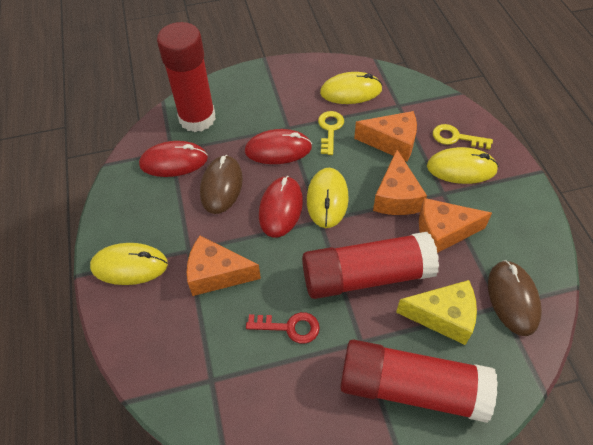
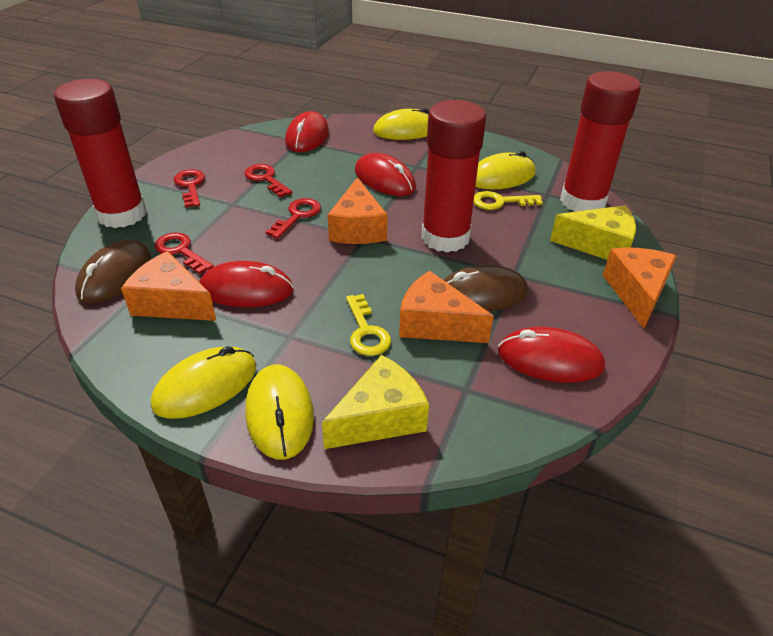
red key: 1 -> 4
red mouse: 3 -> 4
yellow cheese: 1 -> 2

